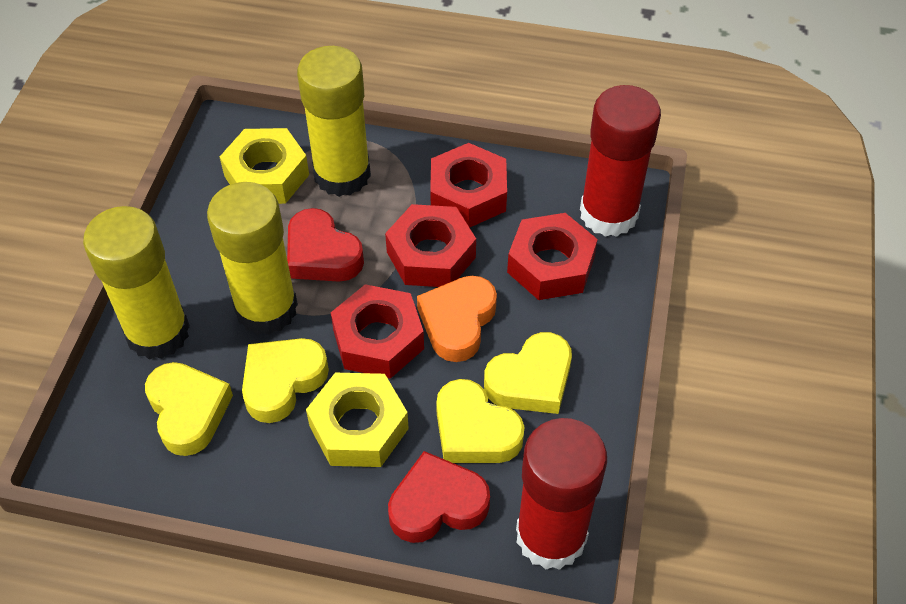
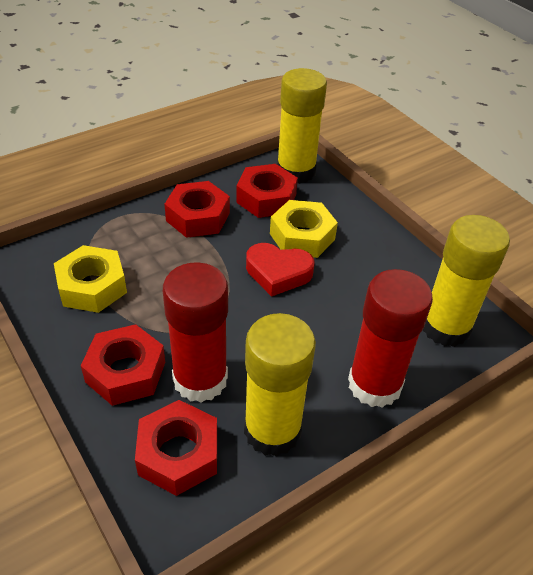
orange heart: 1 -> 0
red heart: 2 -> 1
yellow heart: 4 -> 0

